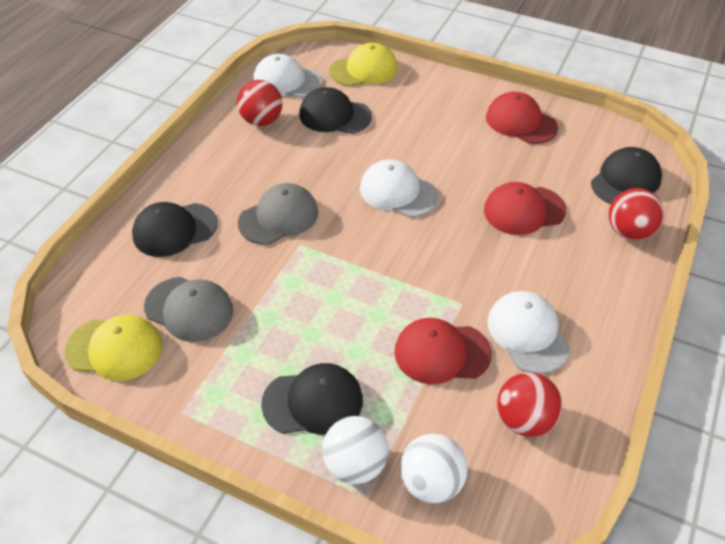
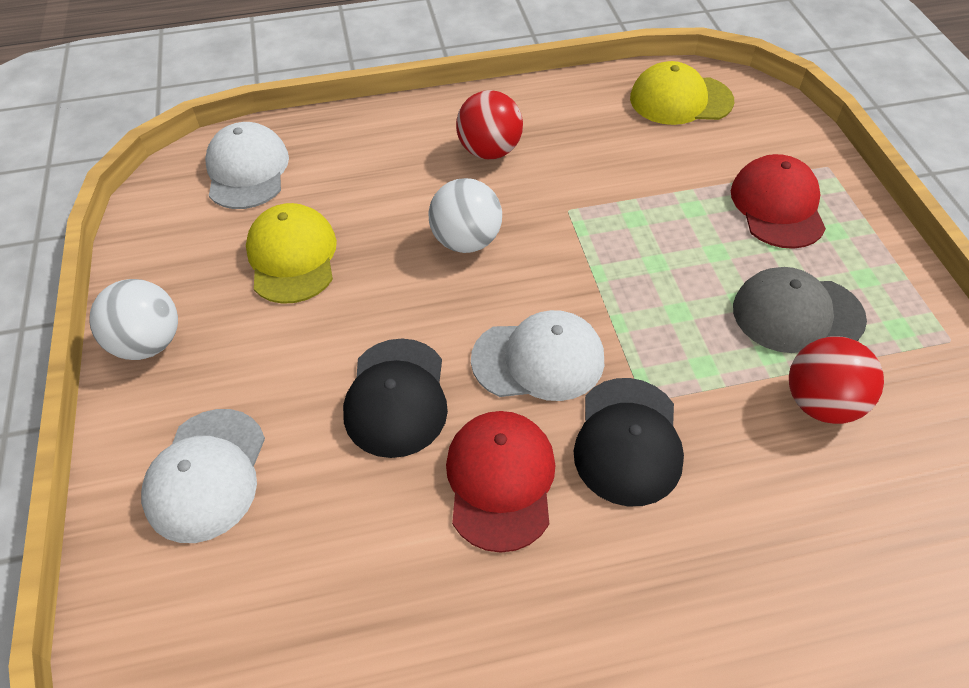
black cap: 4 -> 2
grey cap: 2 -> 1
red ball: 3 -> 2
red cap: 3 -> 2

